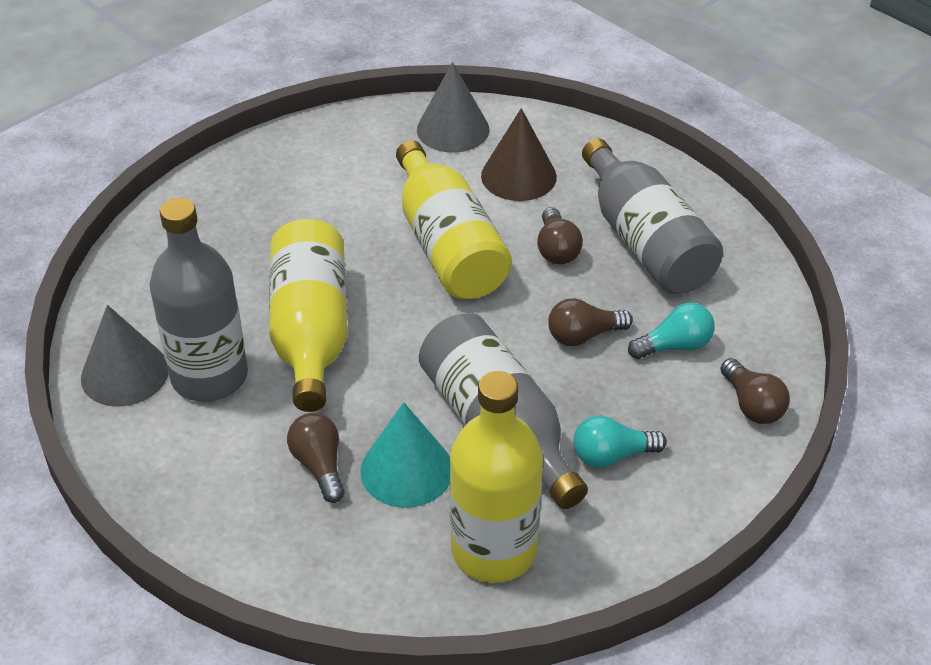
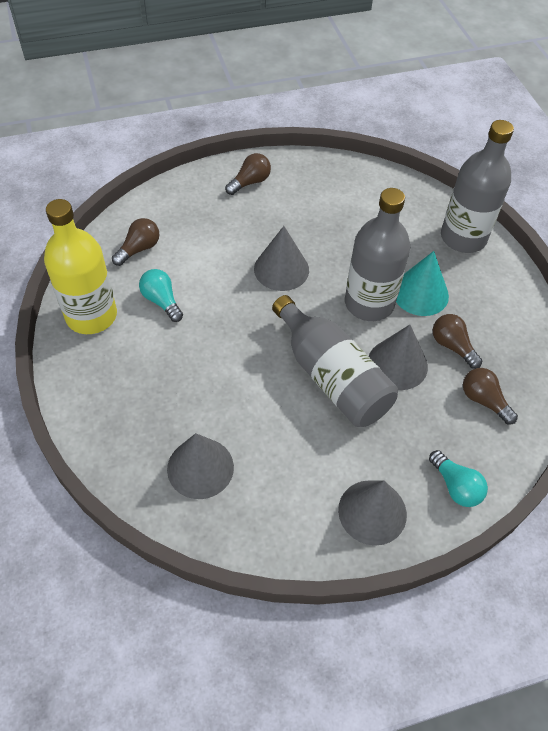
brown cone: 1 -> 0
grey cone: 2 -> 4
yellow bottle: 3 -> 1

